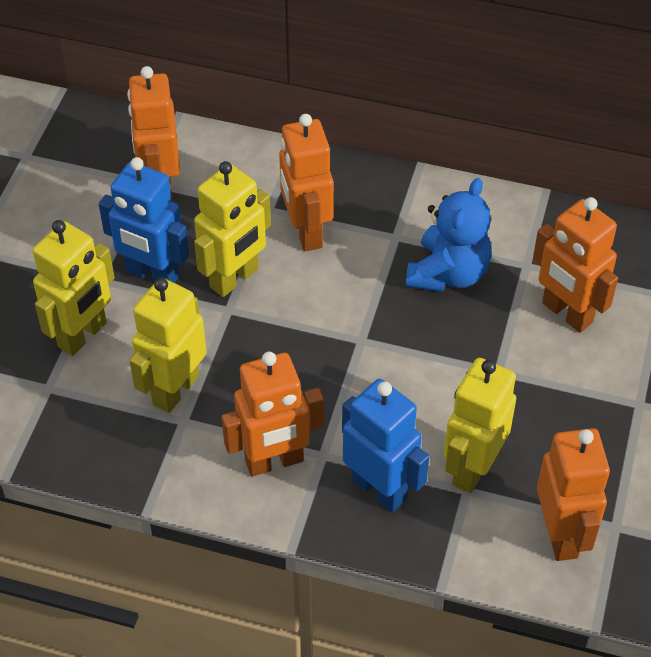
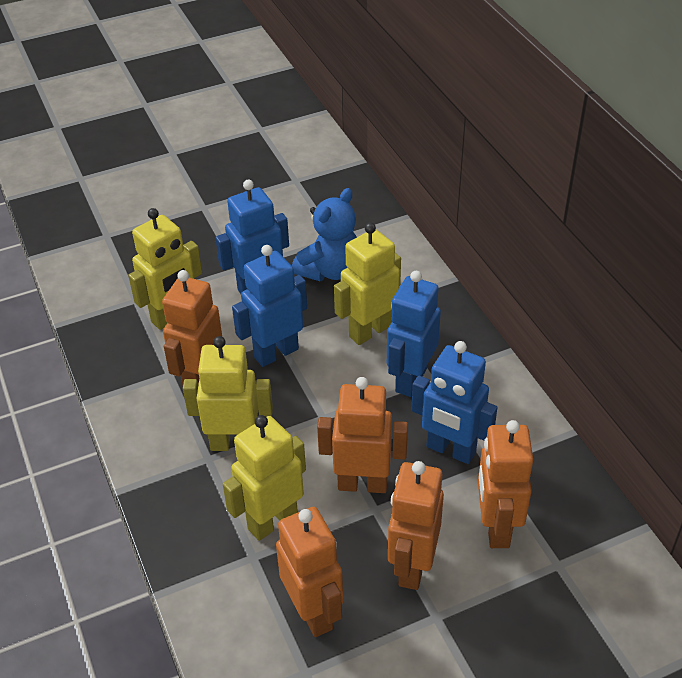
blue robot: 2 -> 4

